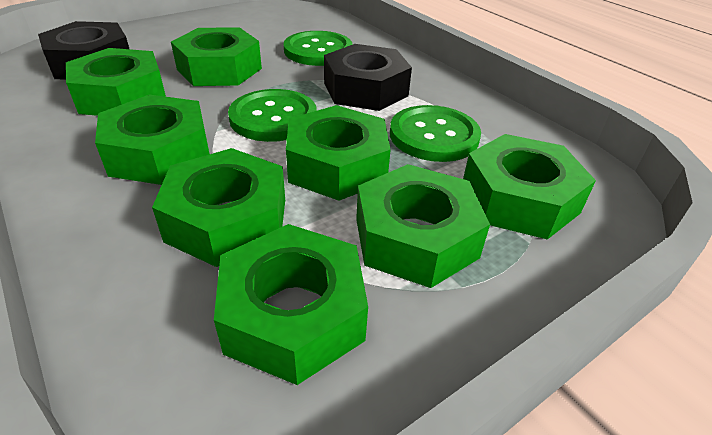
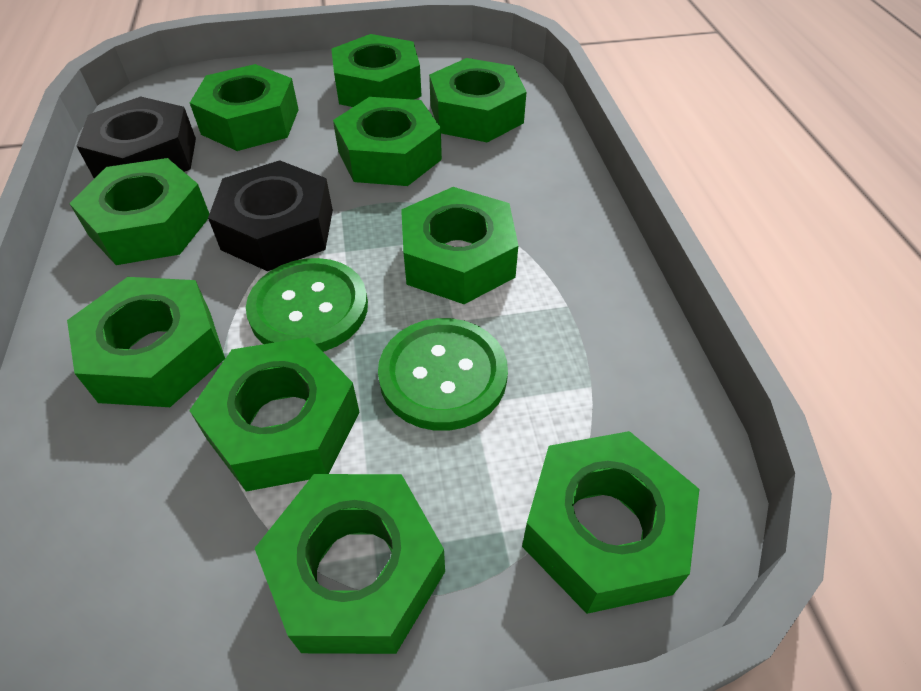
green button: 3 -> 2
green nut: 8 -> 10

